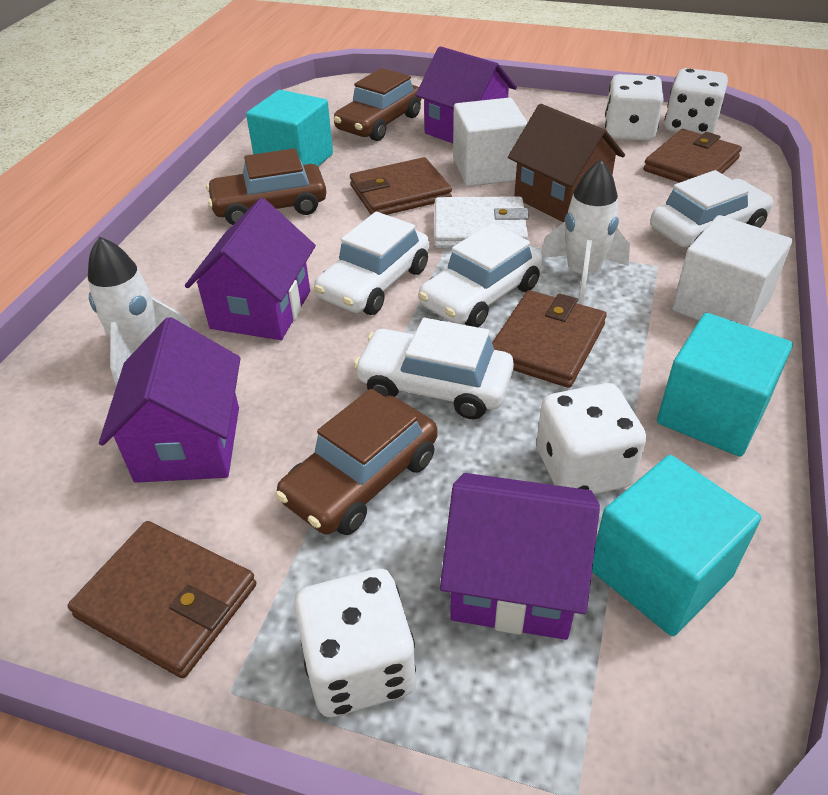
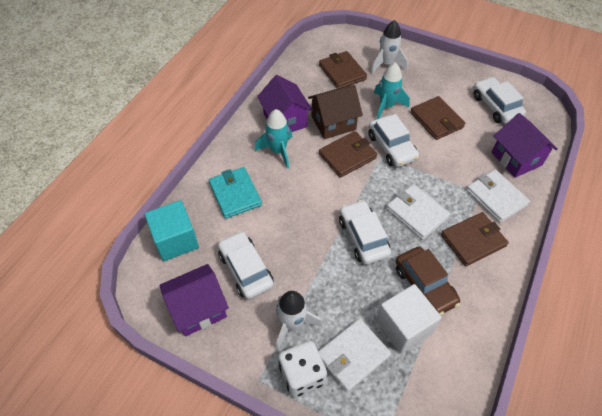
brown car: 3 -> 1
purple house: 4 -> 3
turquoise cube: 3 -> 1
turquoise rocket: 0 -> 2
turquoise wallet: 0 -> 1
white cube: 2 -> 1
white dice: 4 -> 1
white wallet: 1 -> 3

